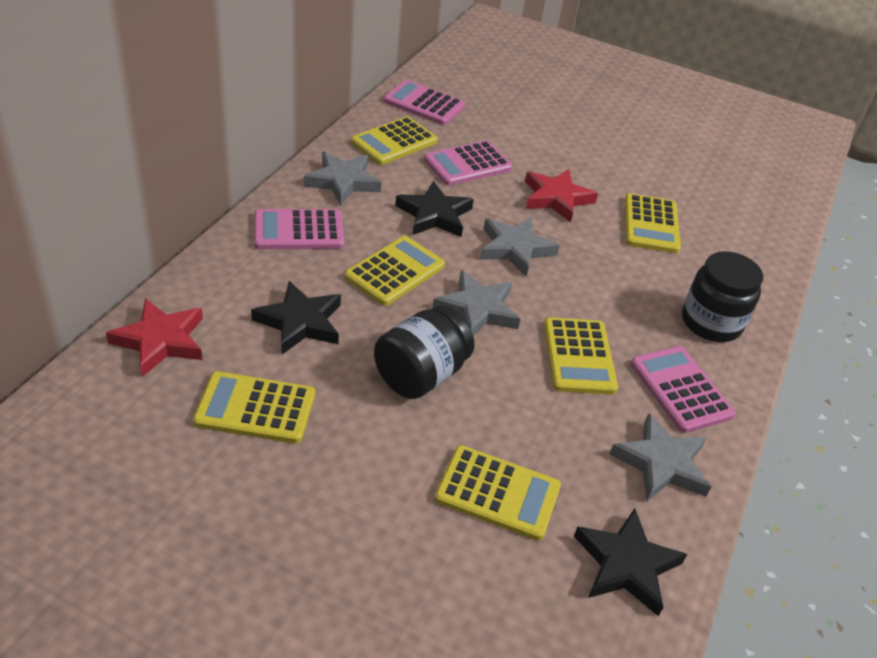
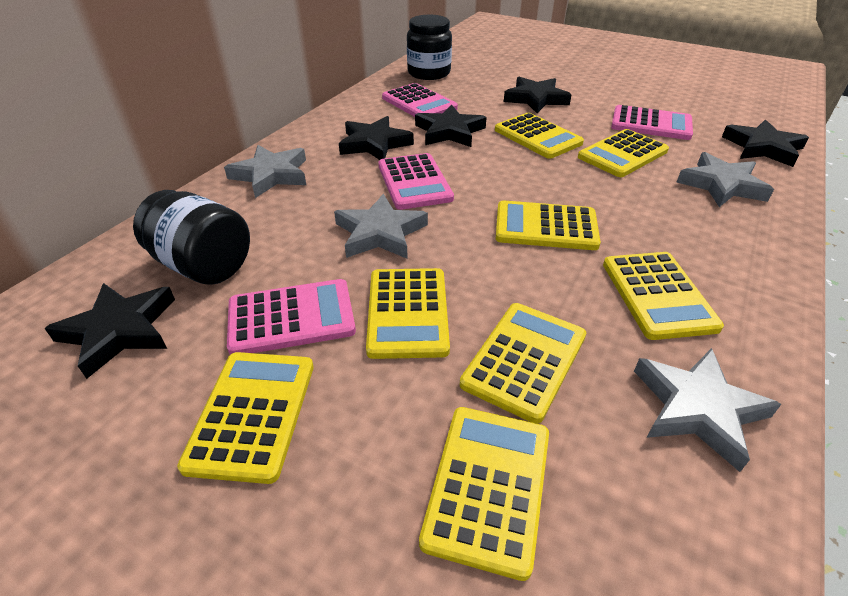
black star: 3 -> 5
red star: 2 -> 0
yellow calculator: 6 -> 8

